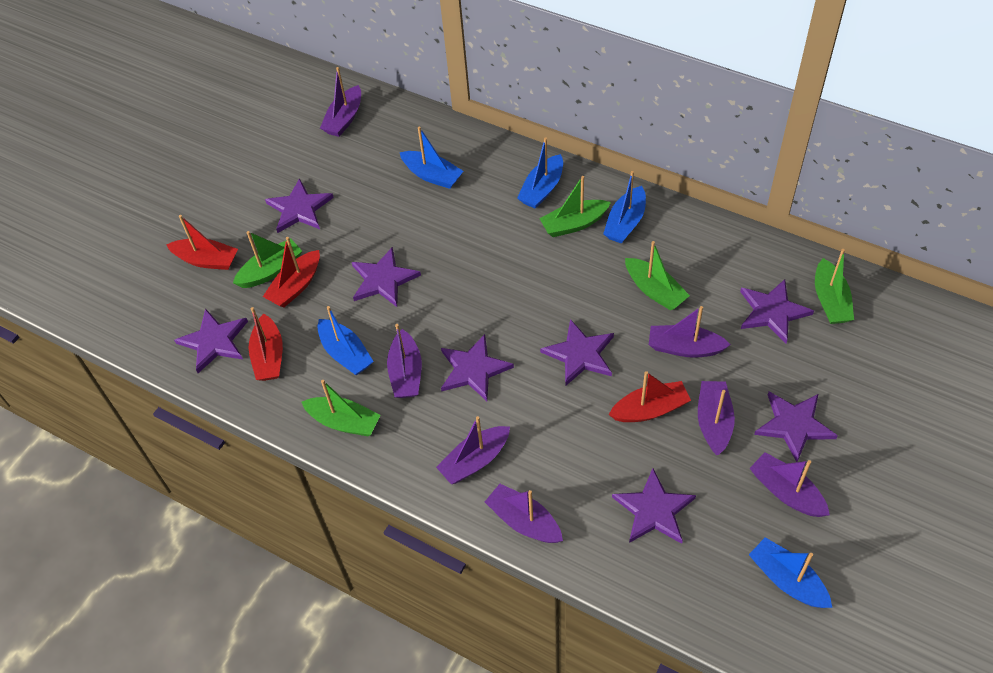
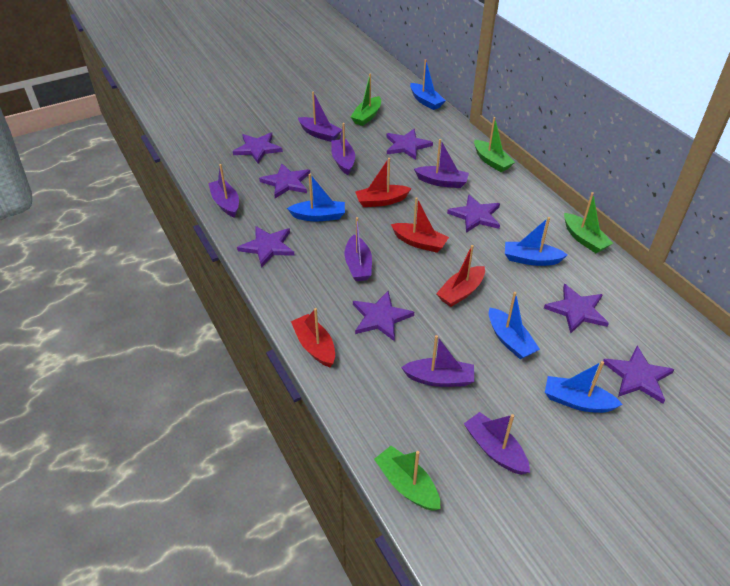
green boat: 5 -> 4

